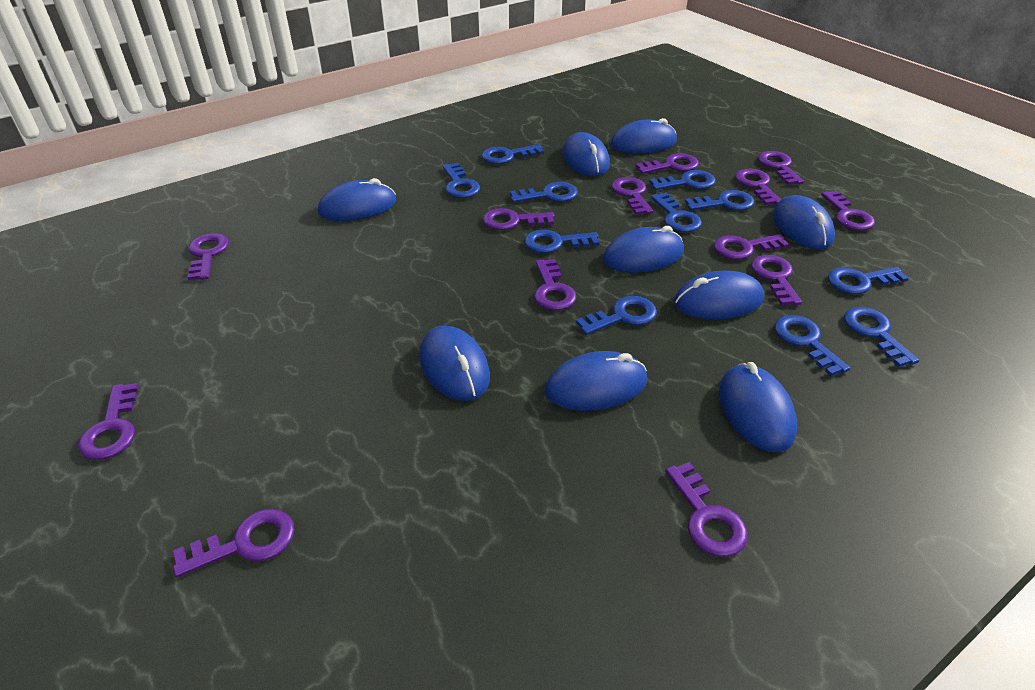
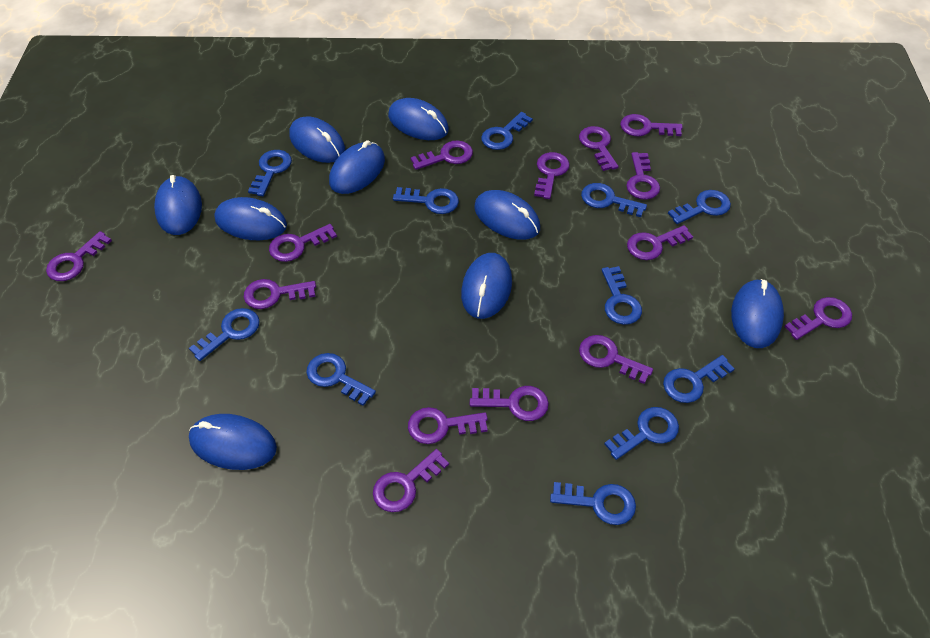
purple key: 13 -> 14

